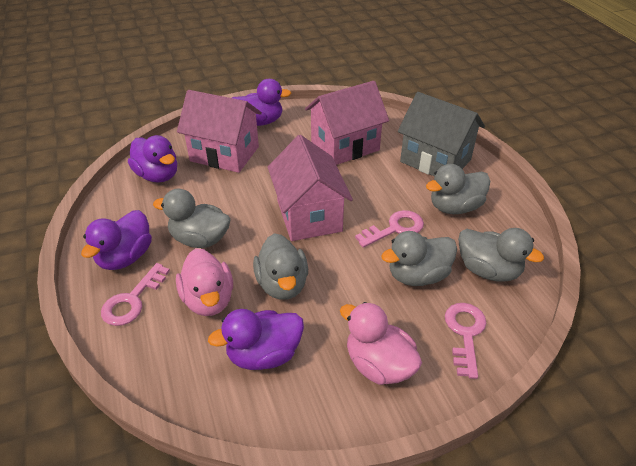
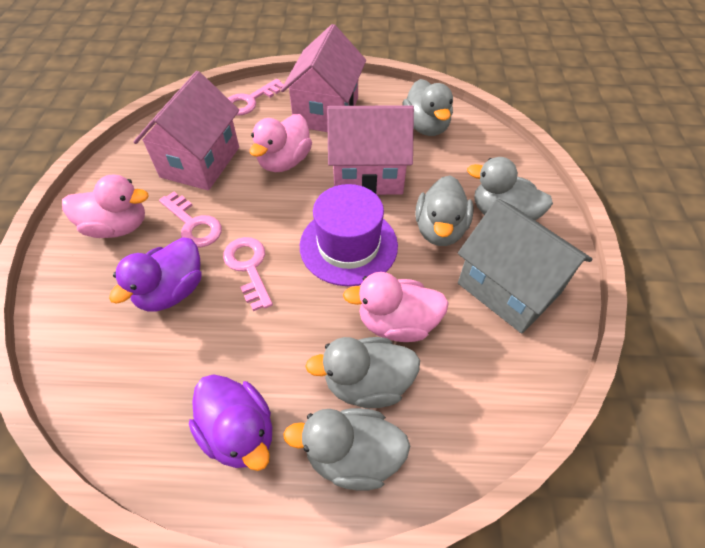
pink duck: 2 -> 3
purple duck: 4 -> 2
purple hat: 0 -> 1

